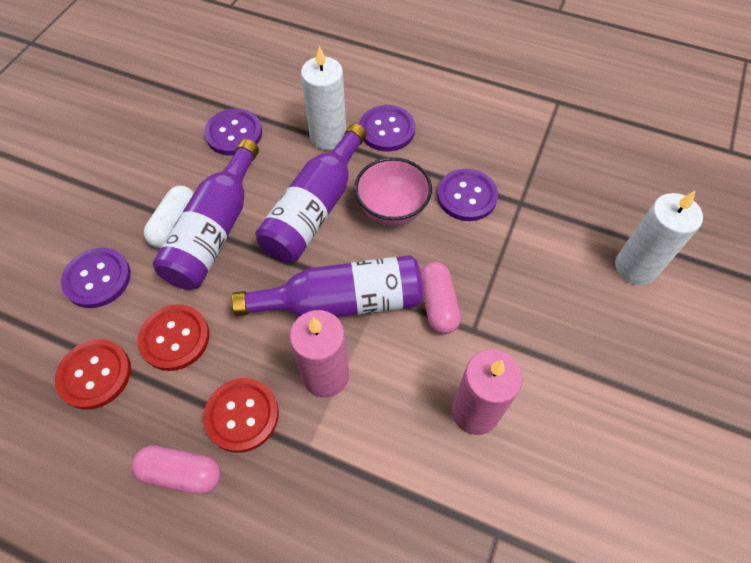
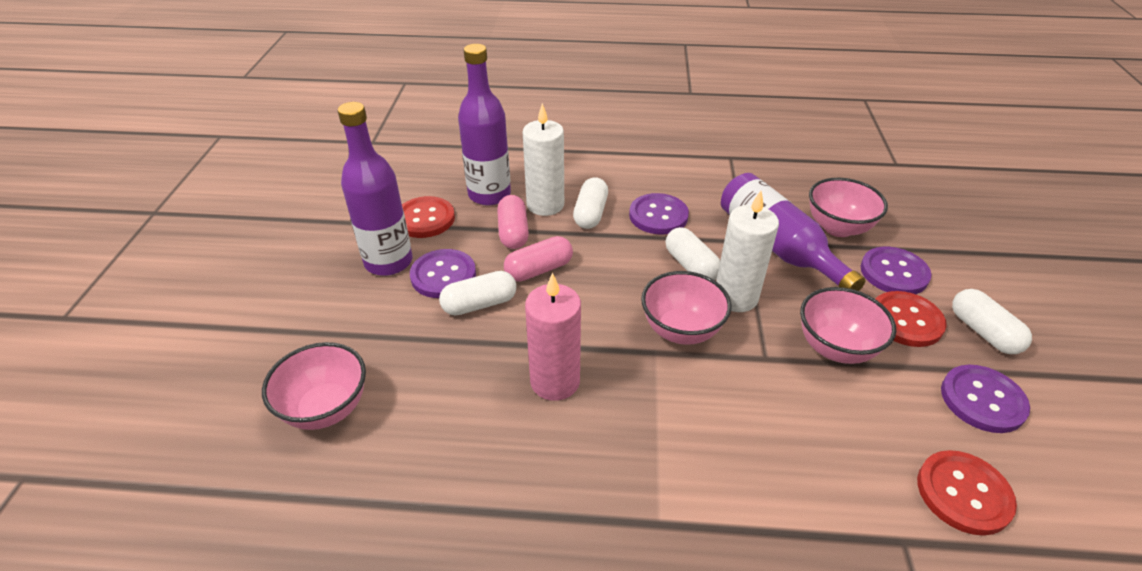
pink bowl: 1 -> 4
pink candle: 2 -> 1
white capsule: 1 -> 4

